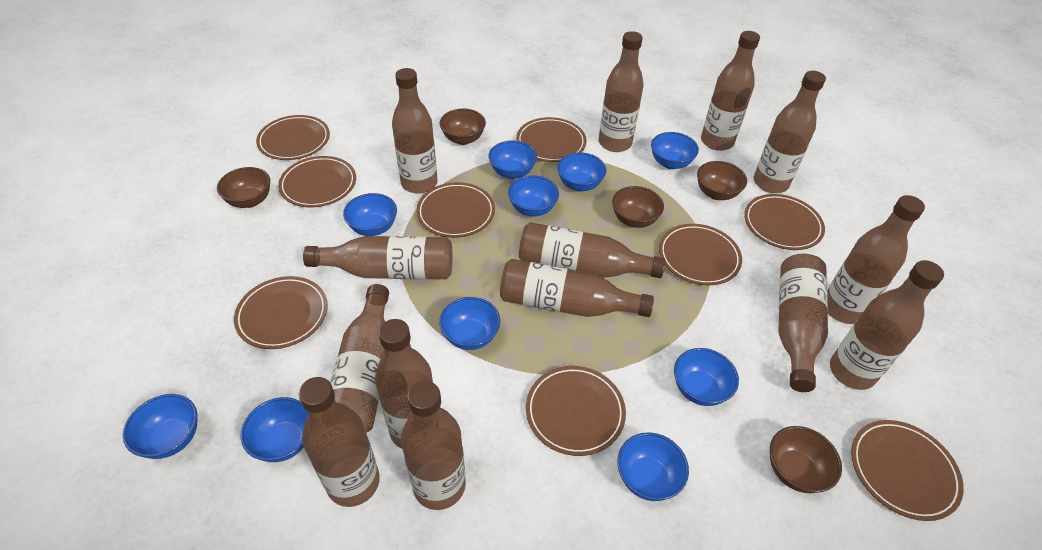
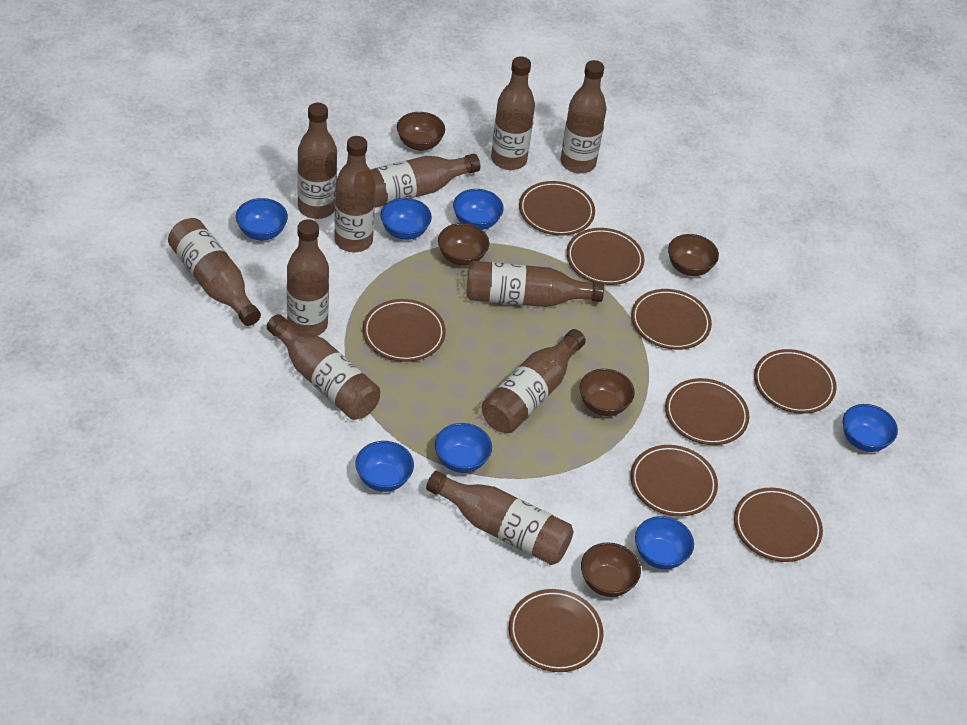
blue bowl: 10 -> 7
brown bottle: 14 -> 11

